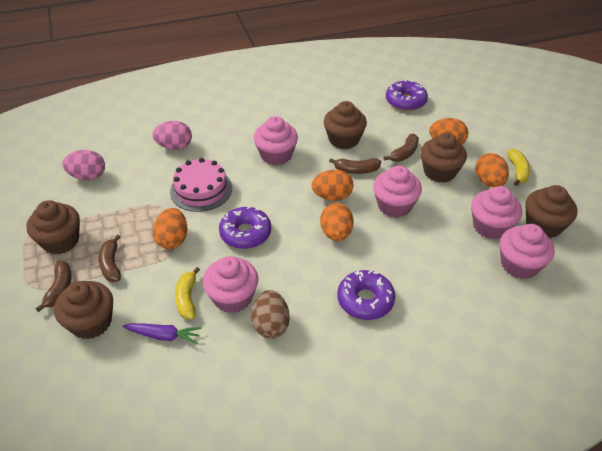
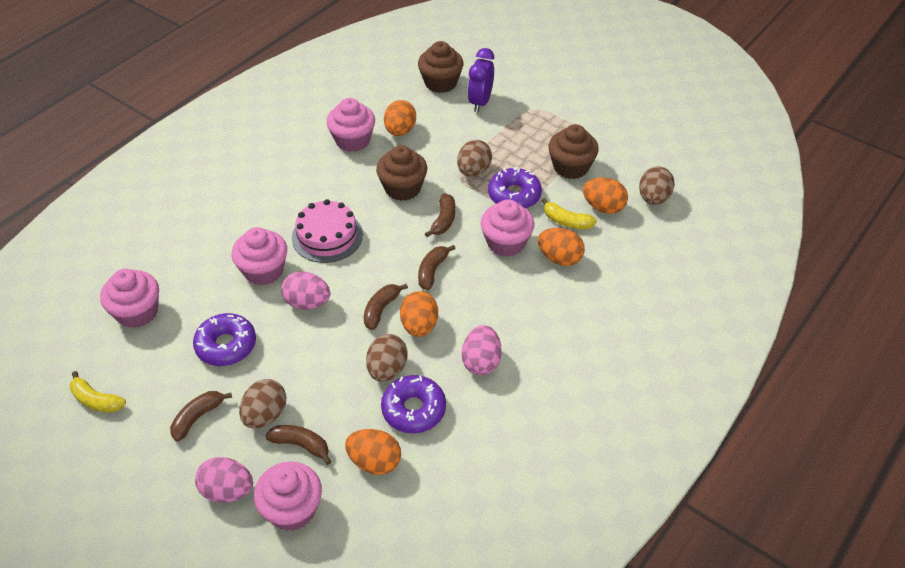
brown banana: 4 -> 5
brown cupcake: 5 -> 3
brown egg: 1 -> 4
pink egg: 2 -> 3
purple carrot: 1 -> 0
purple clock: 0 -> 1

